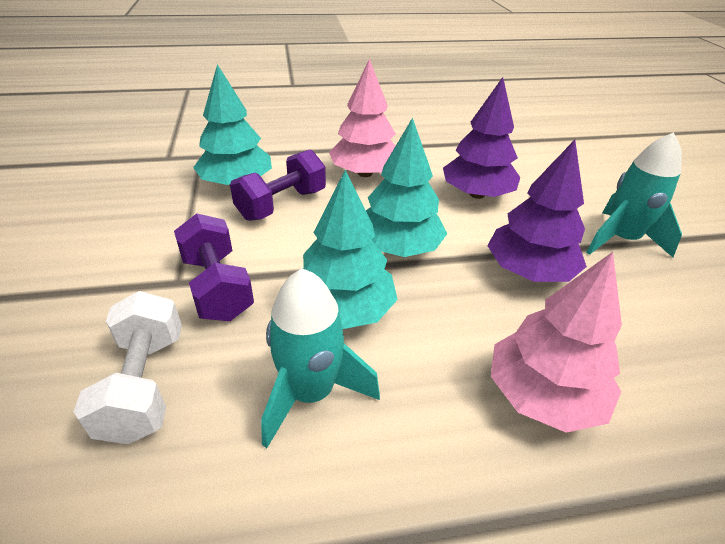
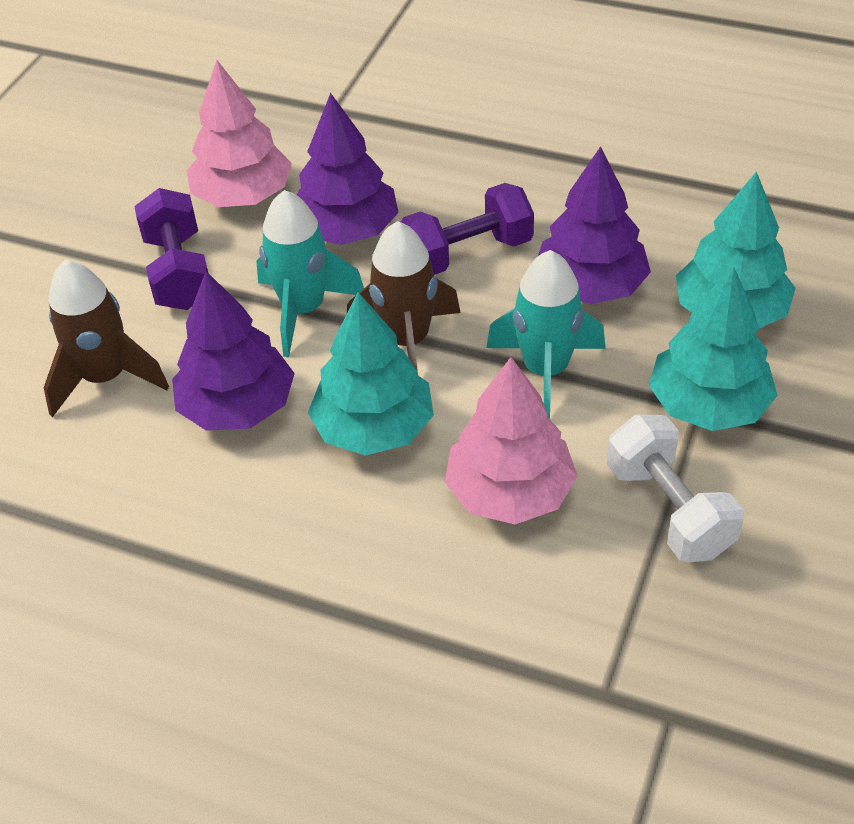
brown rocket: 0 -> 2
purple tree: 2 -> 3

